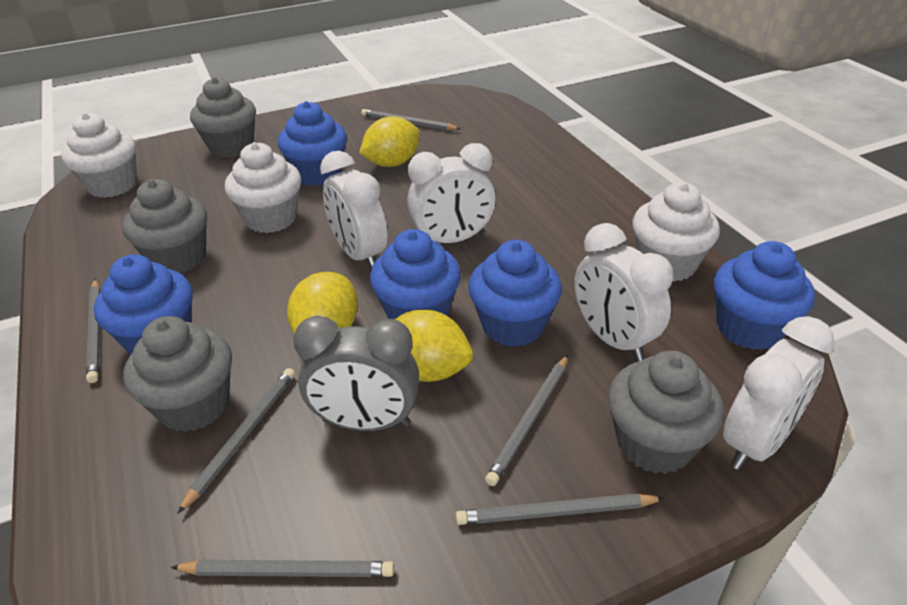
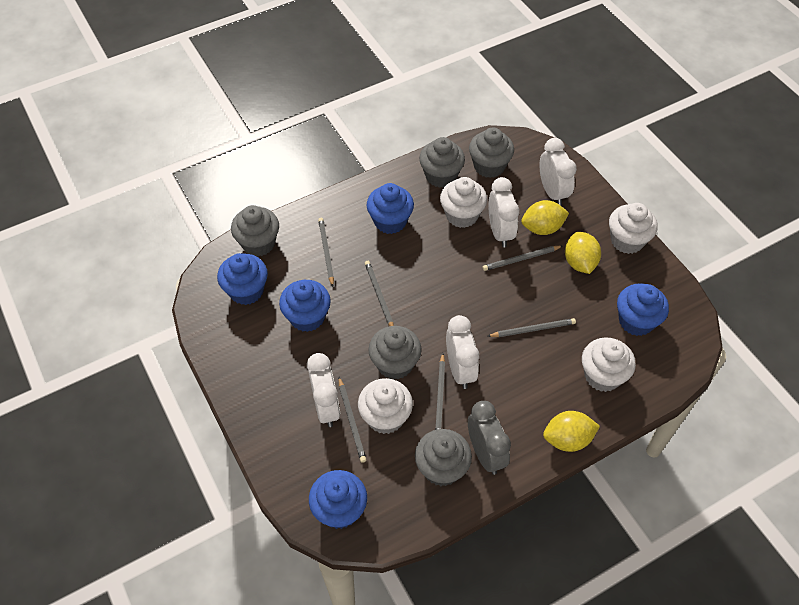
grey cupcake: 4 -> 5
white cupcake: 3 -> 4

